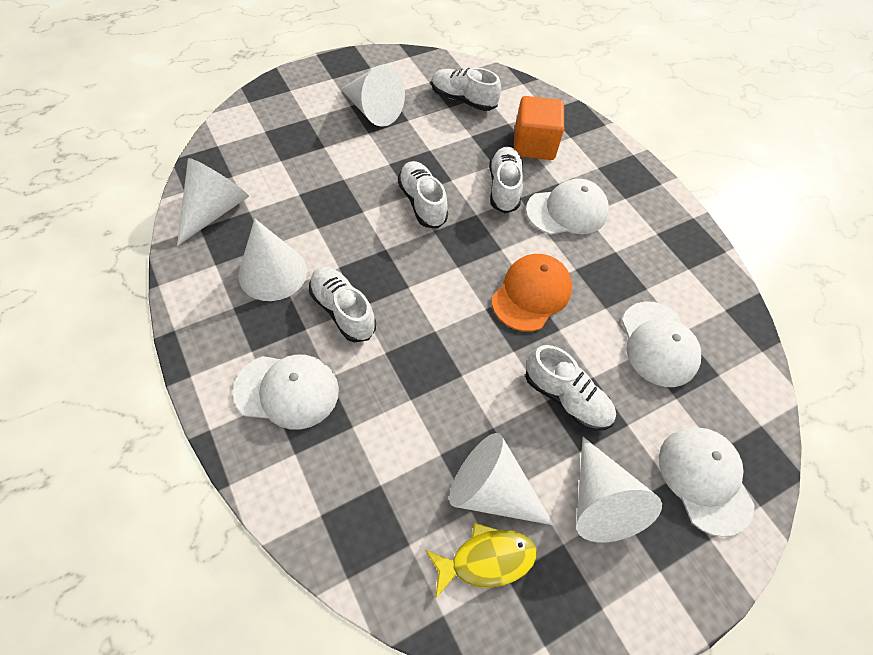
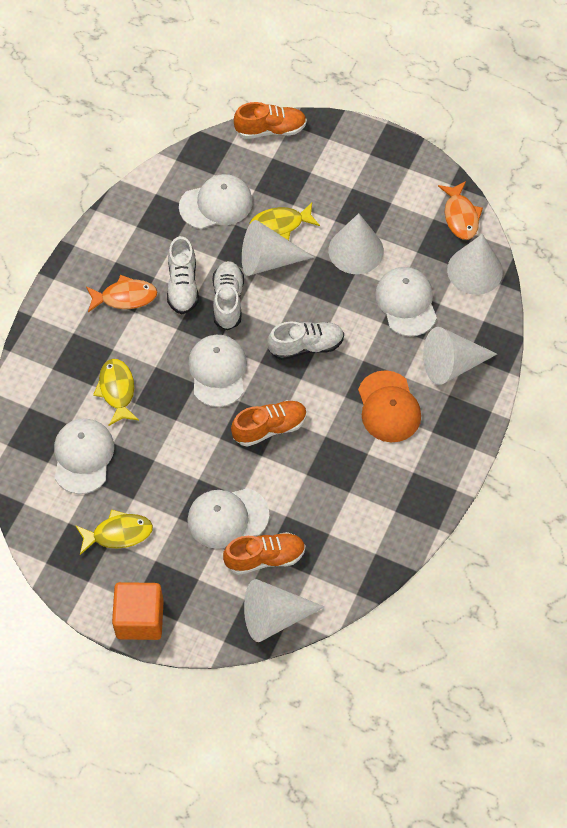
orange fish: 0 -> 2
orange shoe: 0 -> 3
white cap: 4 -> 5
white shoe: 5 -> 3
yellow fish: 1 -> 3

